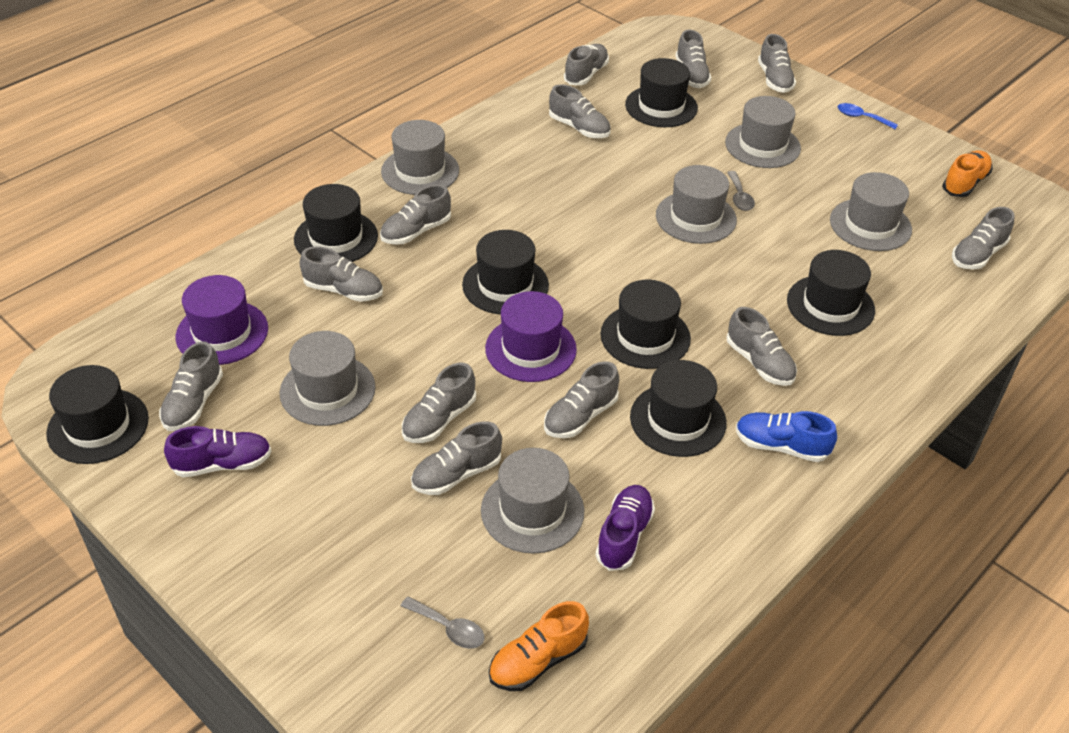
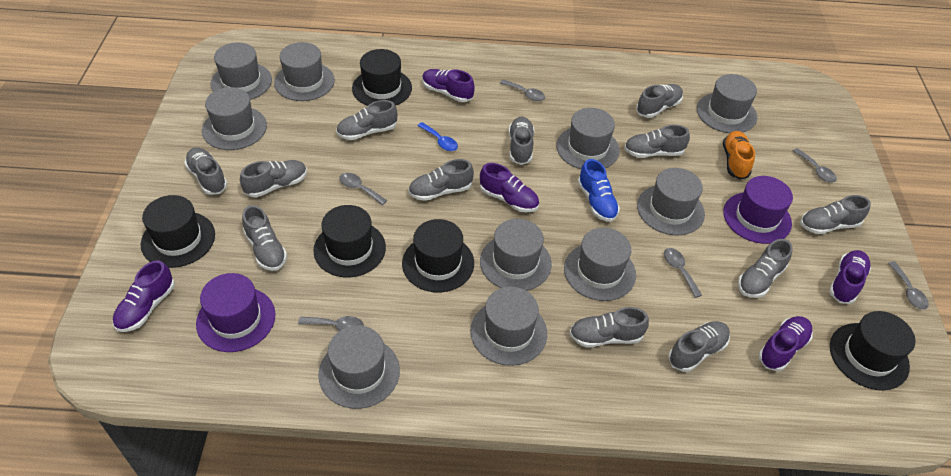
black hat: 7 -> 5
grey hat: 6 -> 10
grey spoon: 2 -> 6
orange shoe: 2 -> 1
purple shoe: 2 -> 5

